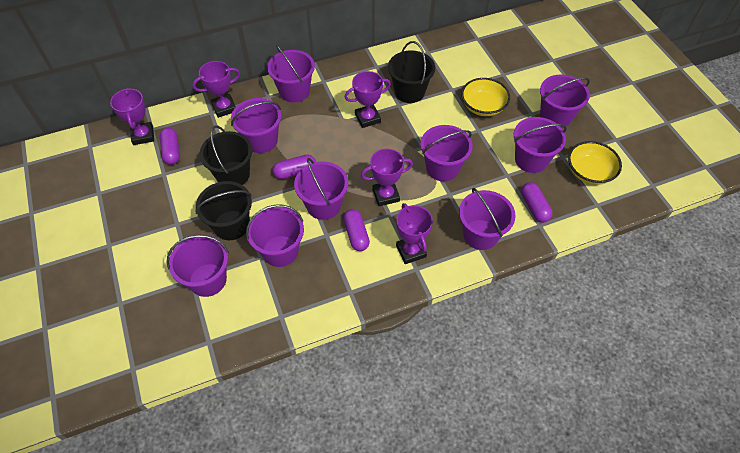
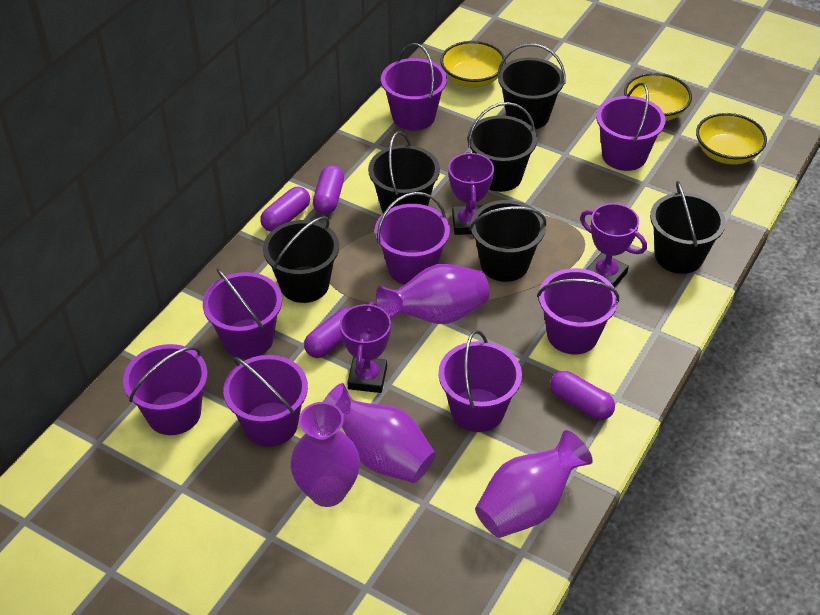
black bucket: 3 -> 6
purple bucket: 9 -> 8
purple trophy: 5 -> 3
purple vase: 0 -> 4
yellow bowl: 2 -> 3

